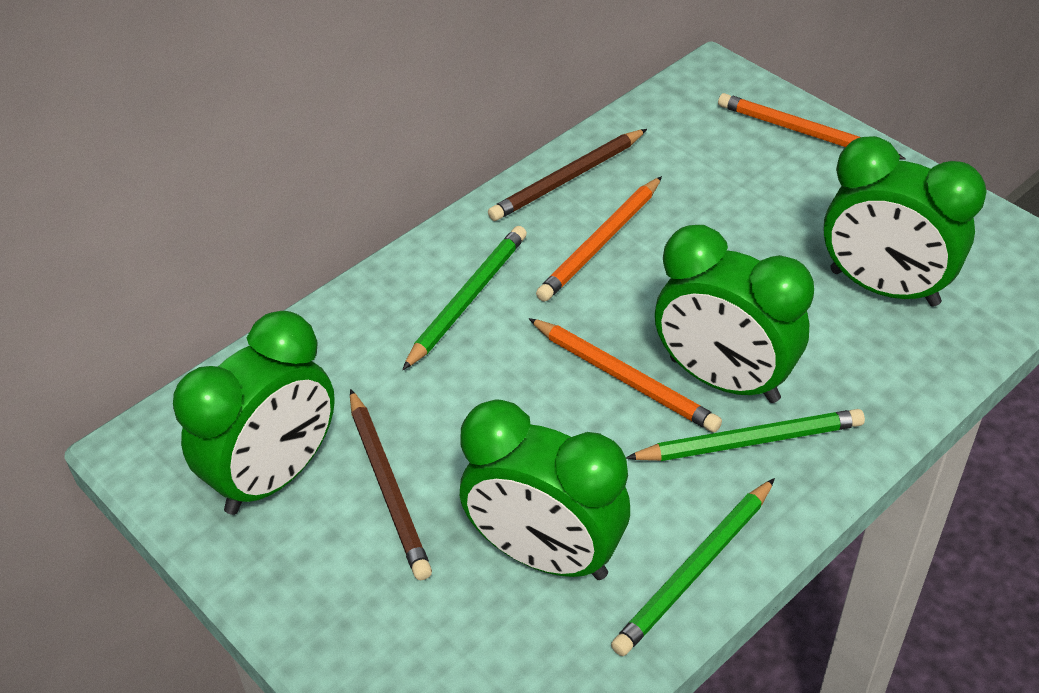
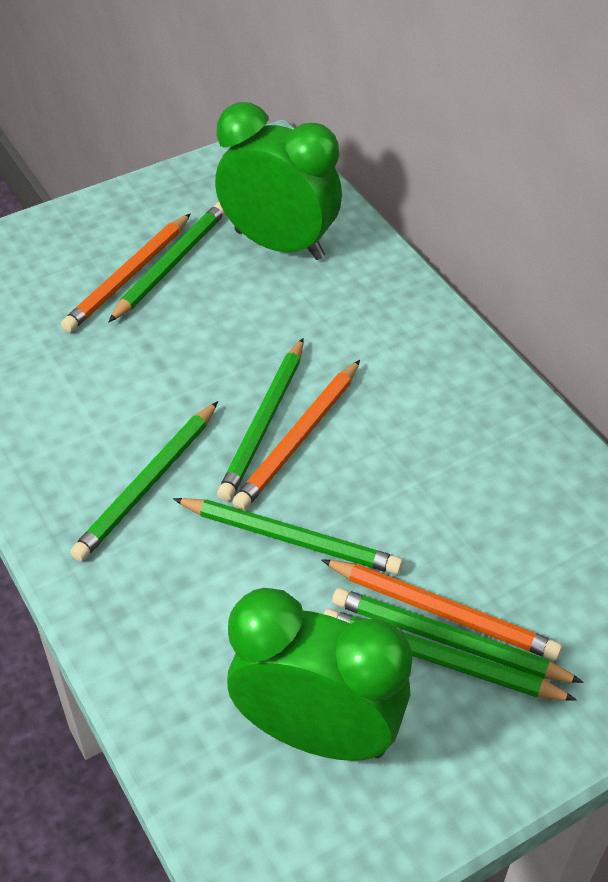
brown pencil: 2 -> 0
green clock: 4 -> 2
green pencil: 3 -> 6

